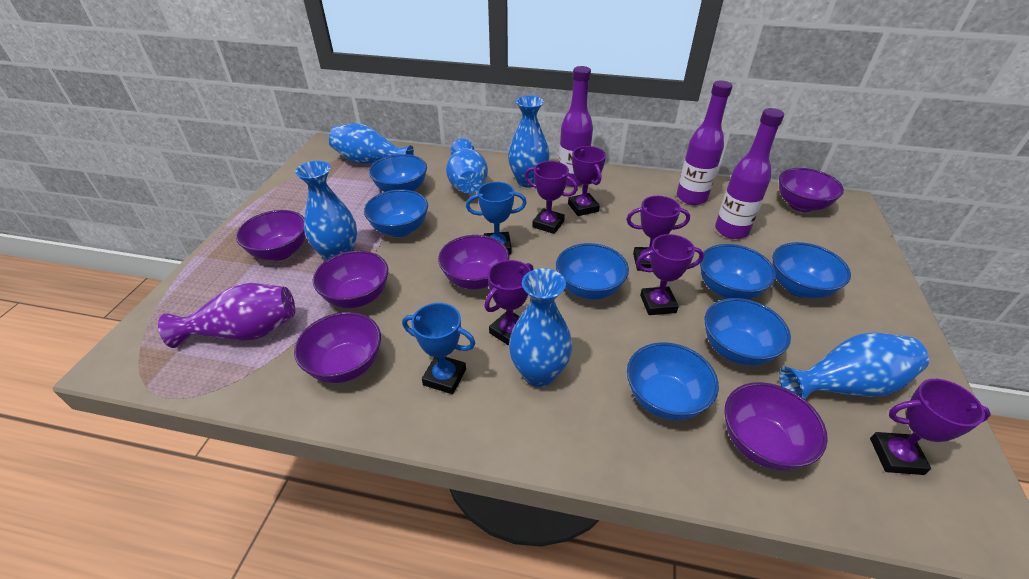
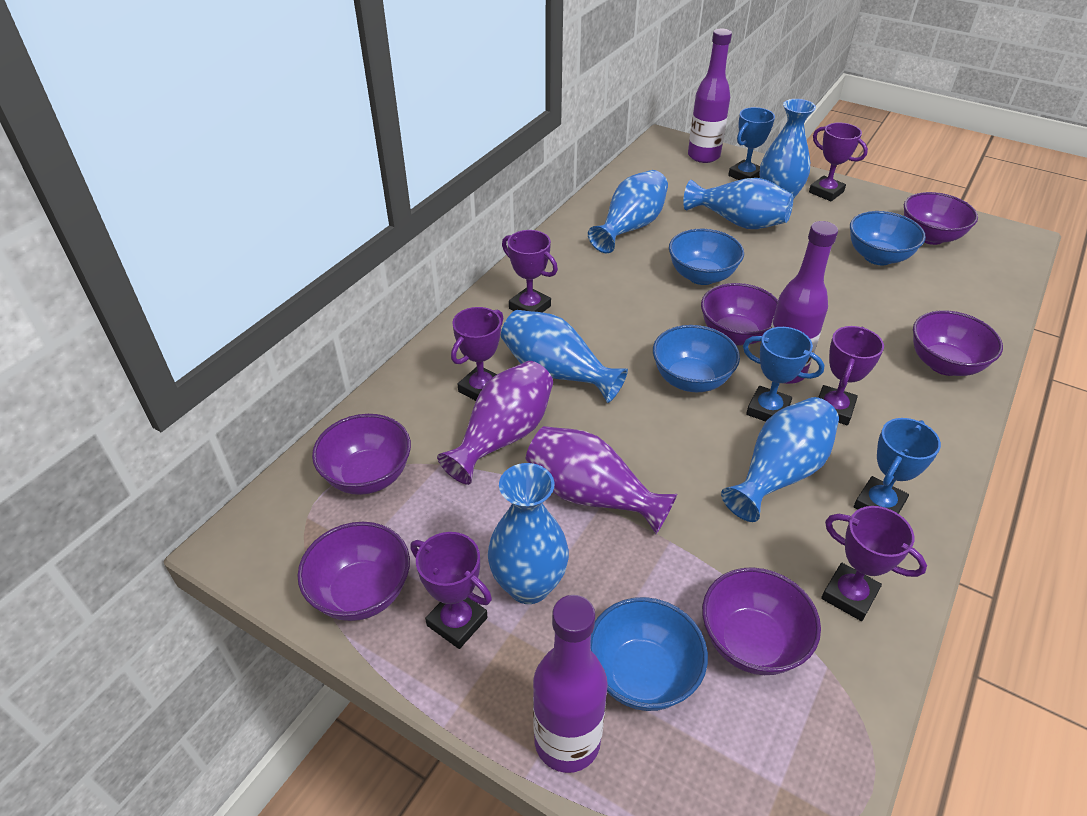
blue bowl: 7 -> 4
blue trophy: 2 -> 3
purple vase: 1 -> 2

